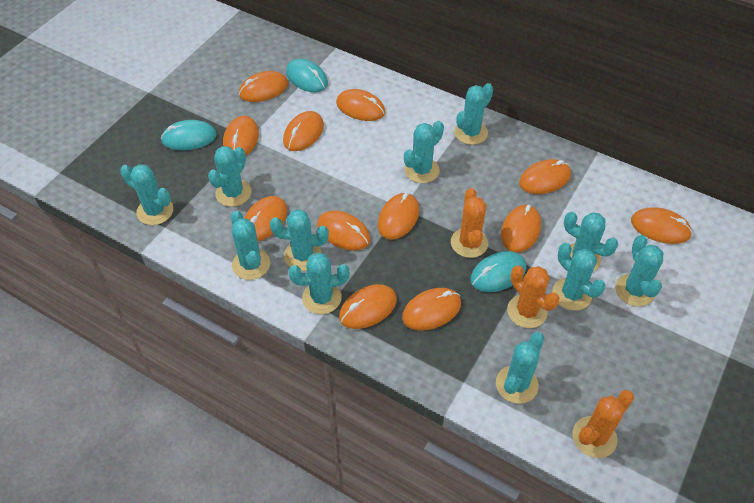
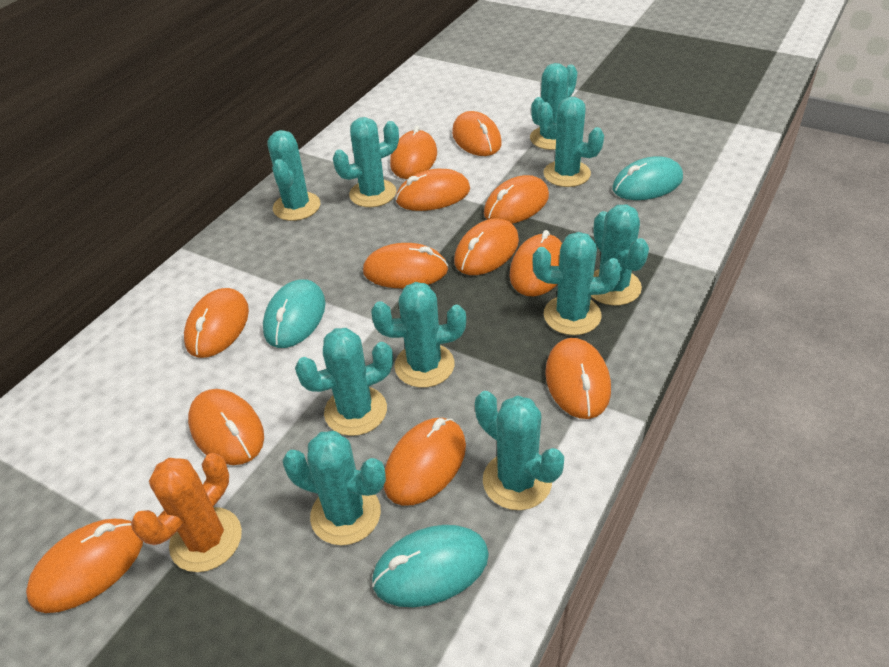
orange cactus: 3 -> 1
turquoise cactus: 11 -> 10

